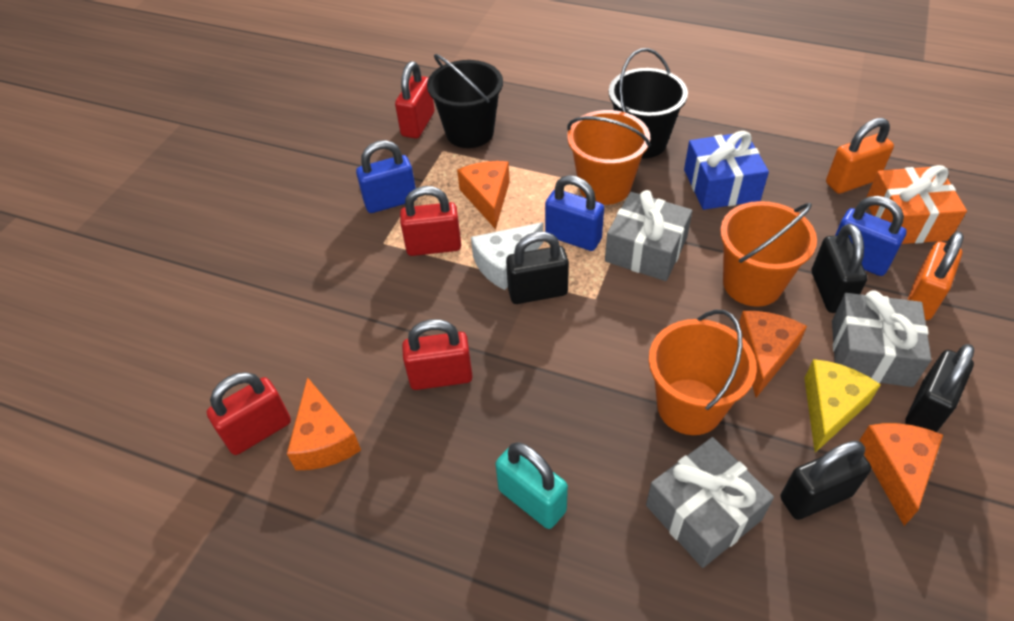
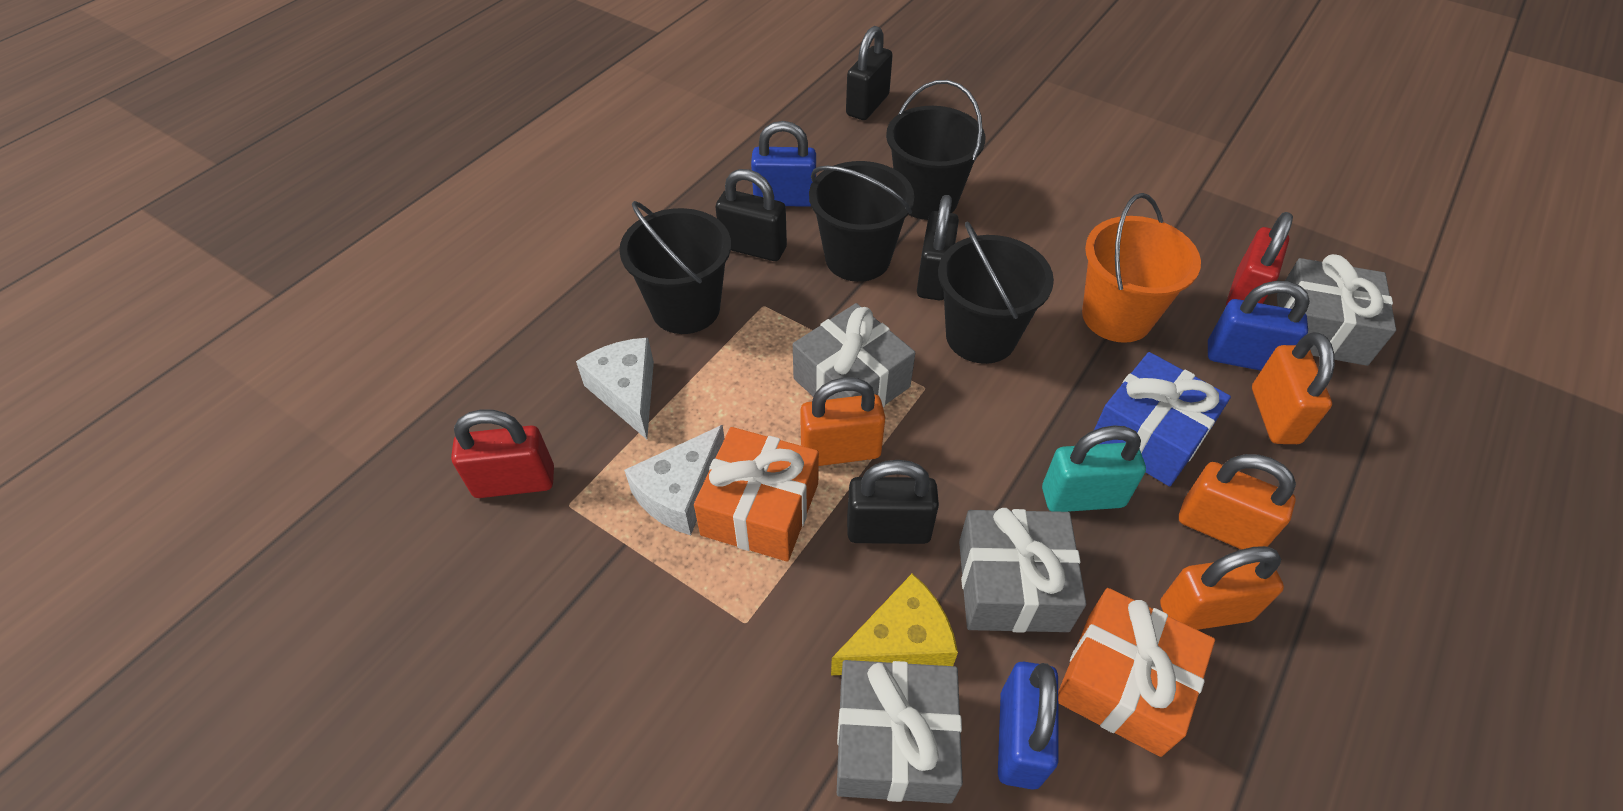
black bucket: 2 -> 4
grey gift: 3 -> 4
orange bucket: 3 -> 1
orange cheese: 4 -> 0
orange gift: 1 -> 2
orange padlock: 2 -> 4
red padlock: 4 -> 2
white cheese: 1 -> 2

